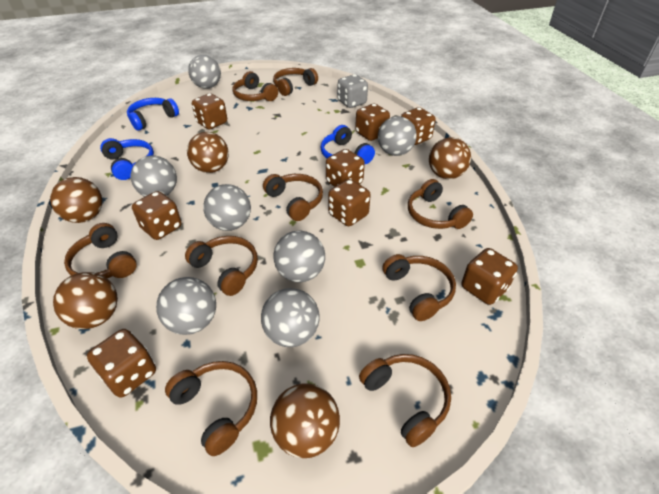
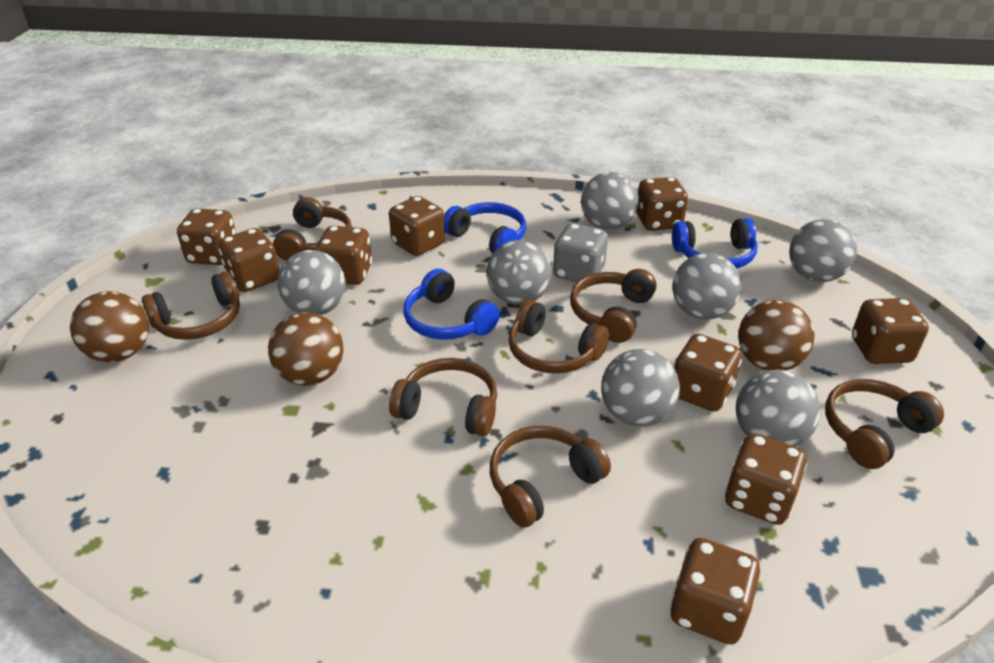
brown ball: 5 -> 3
brown dice: 8 -> 9
brown headphones: 9 -> 7

